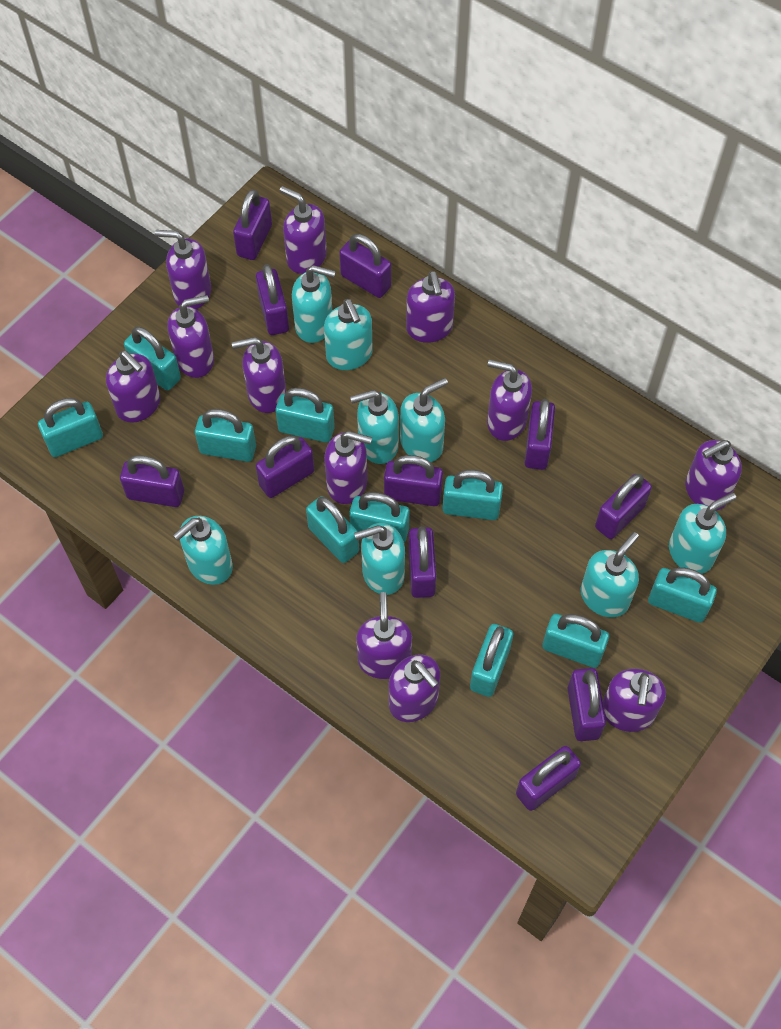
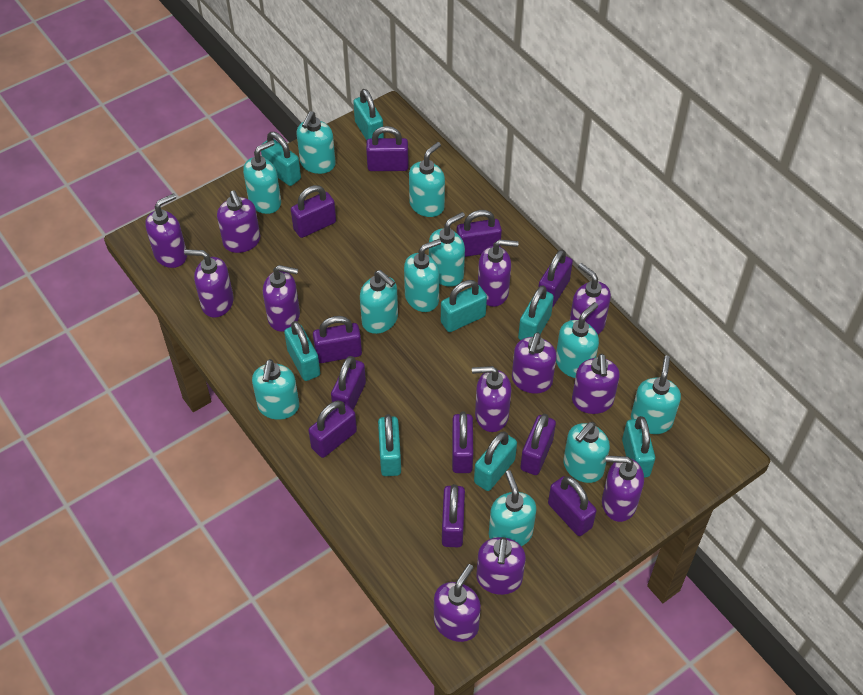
turquoise padlock: 10 -> 8
turquoise soap dispenser: 8 -> 11

